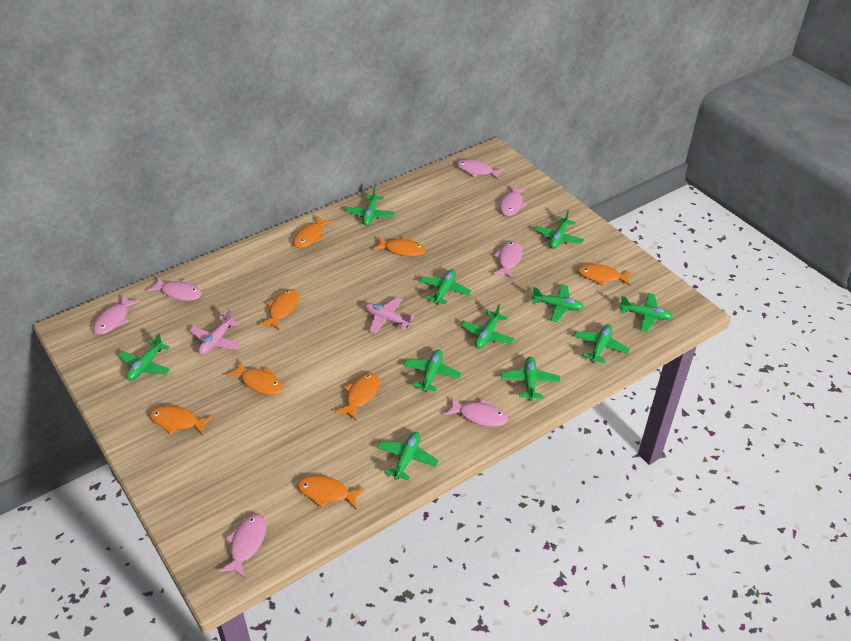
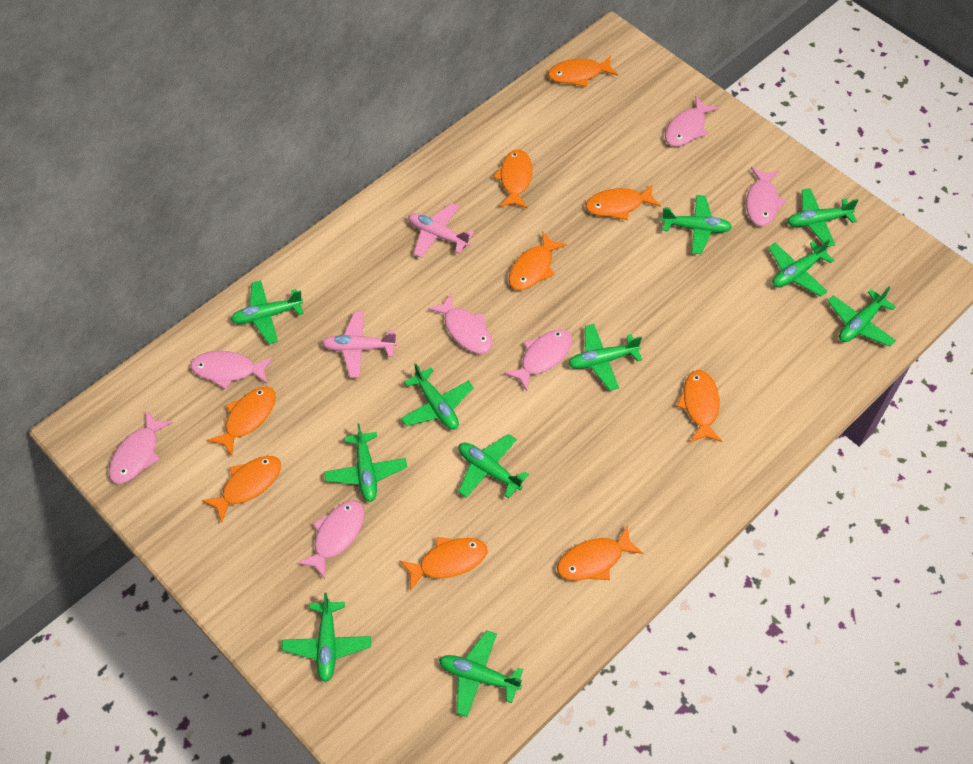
orange fish: 8 -> 9

